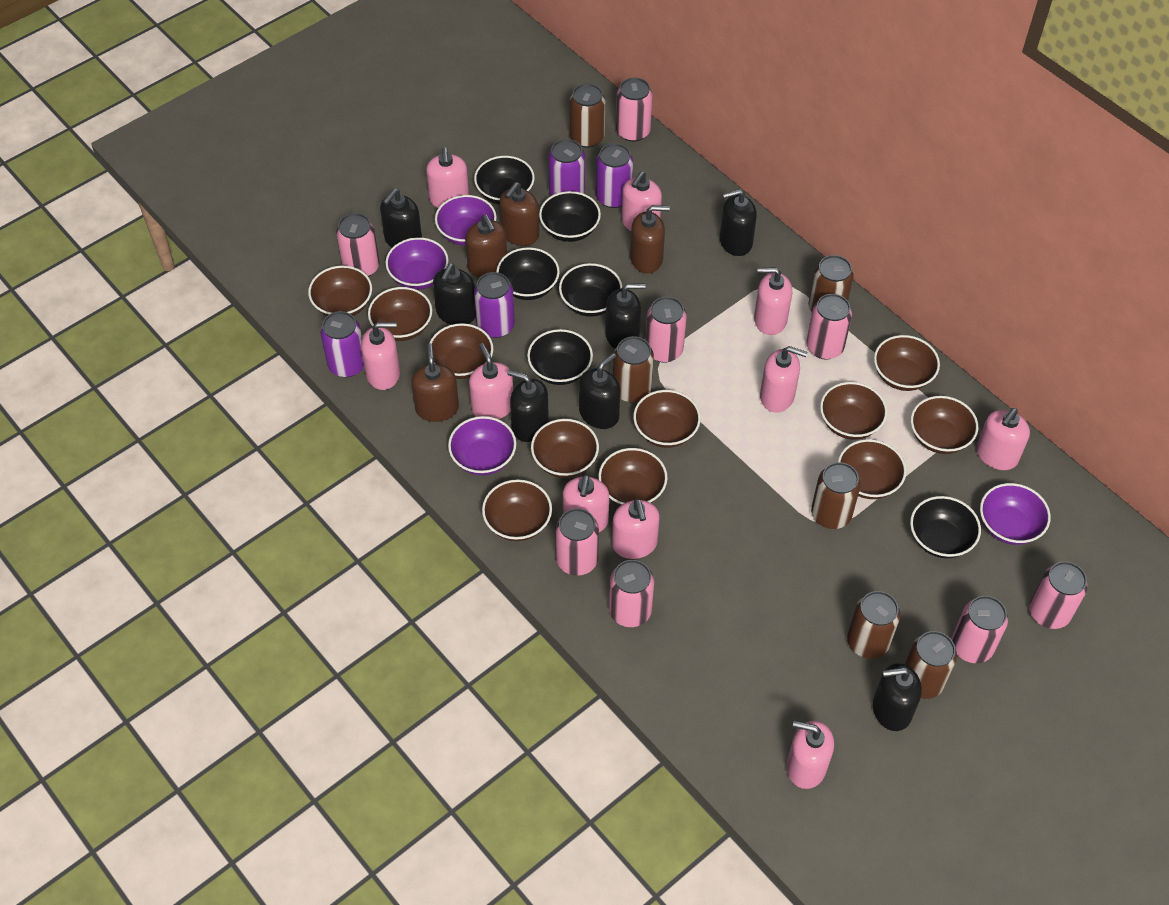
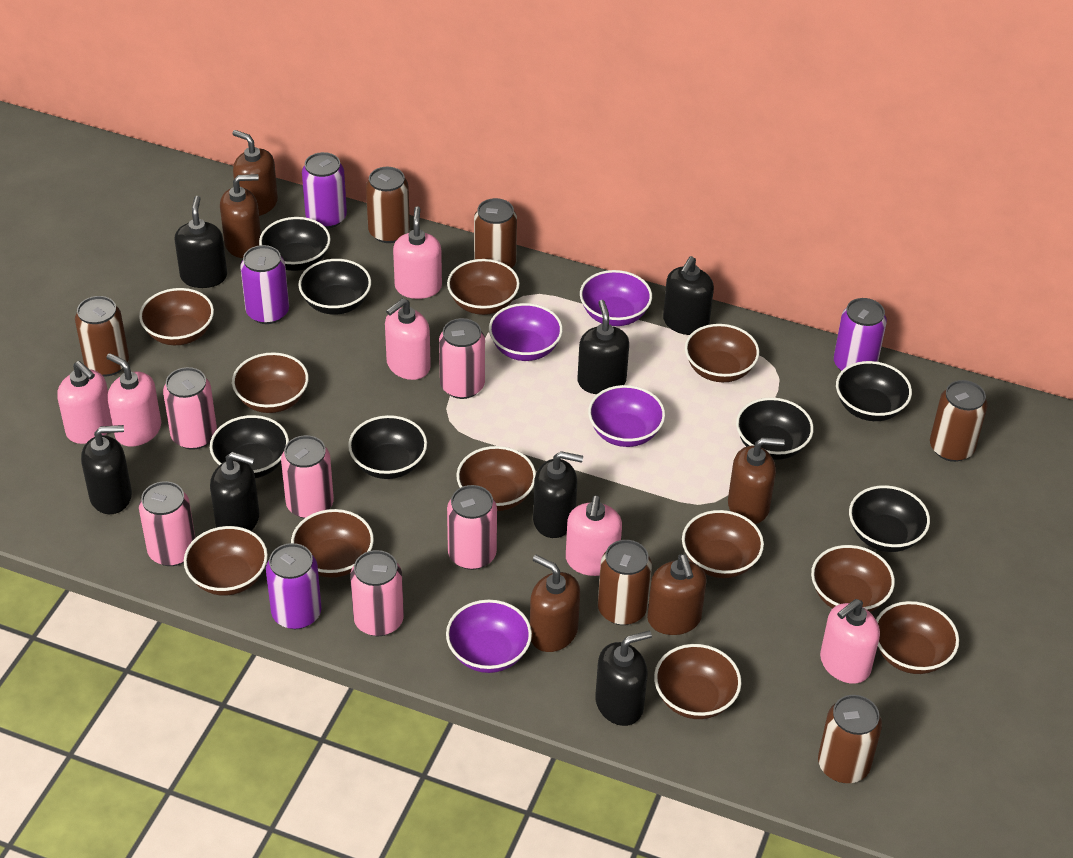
black bowl: 6 -> 7
brown soap dispenser: 4 -> 5
pink can: 8 -> 6
pink soap dispenser: 10 -> 6

